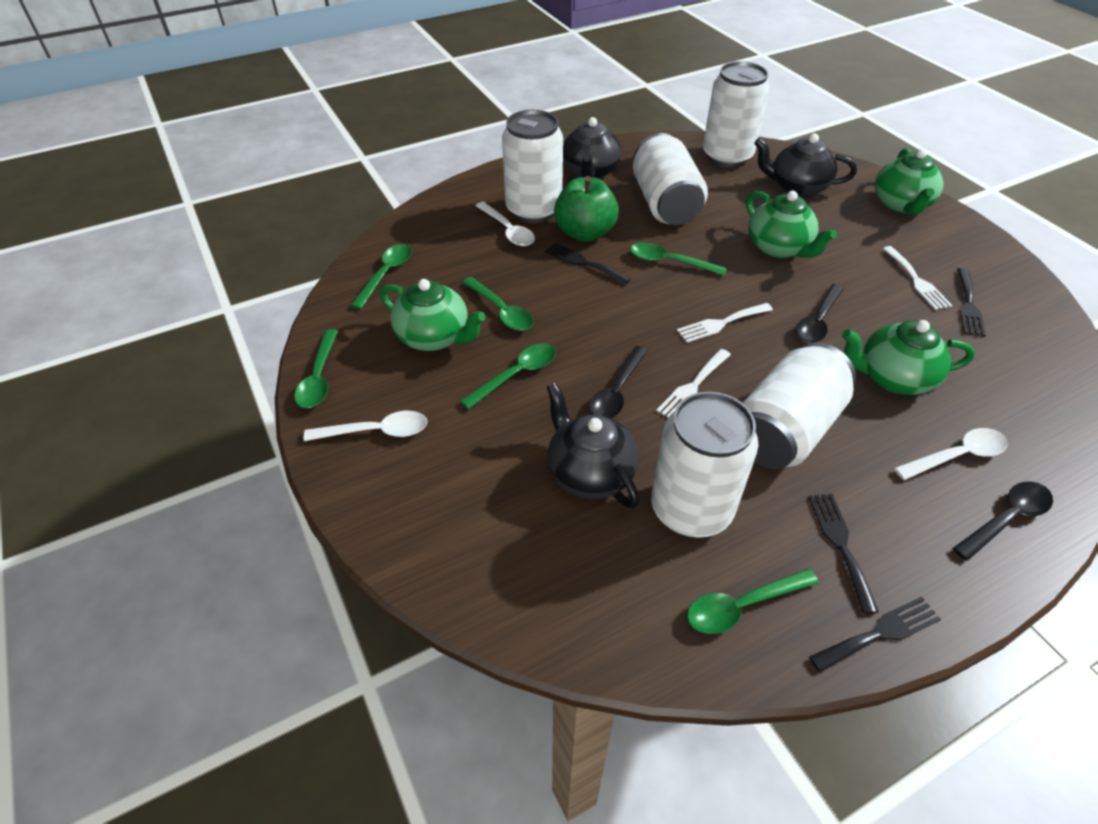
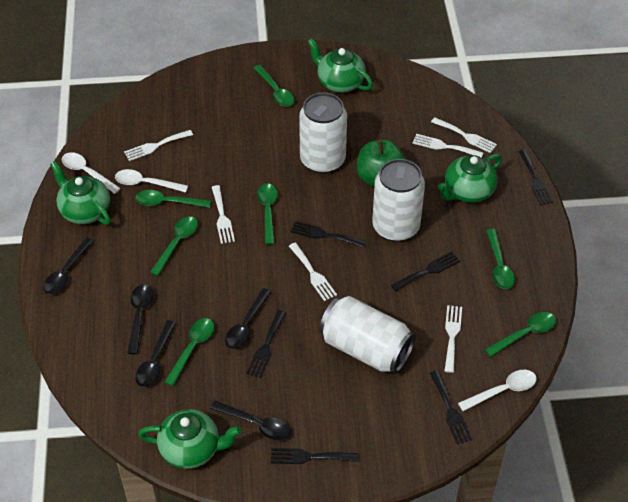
black fork: 4 -> 6
black spoon: 3 -> 5
black teapot: 3 -> 0
green spoon: 6 -> 7
white can: 5 -> 3
white fork: 3 -> 6

